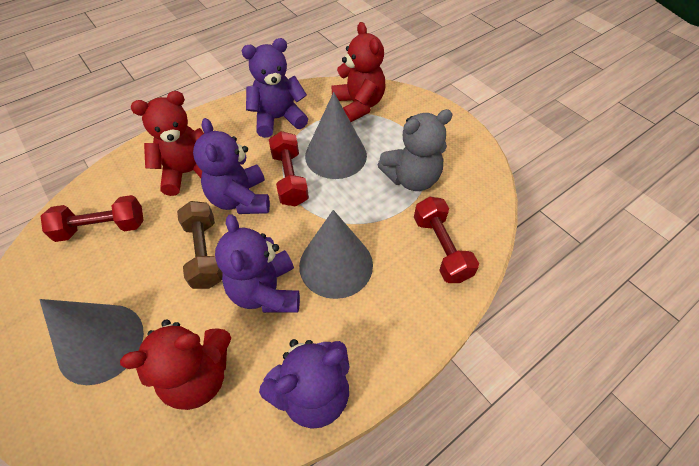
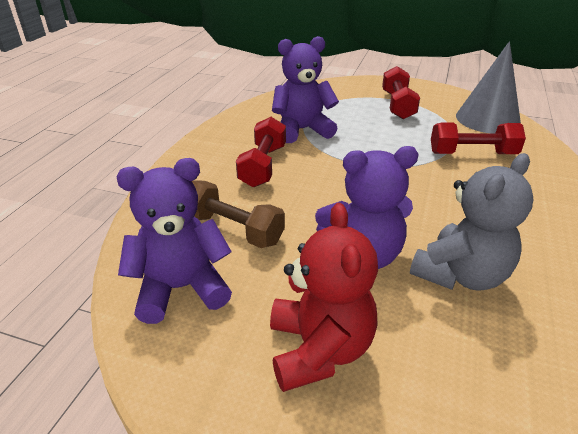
grey cone: 3 -> 1
purple teddy bear: 4 -> 3
red teddy bear: 3 -> 1

